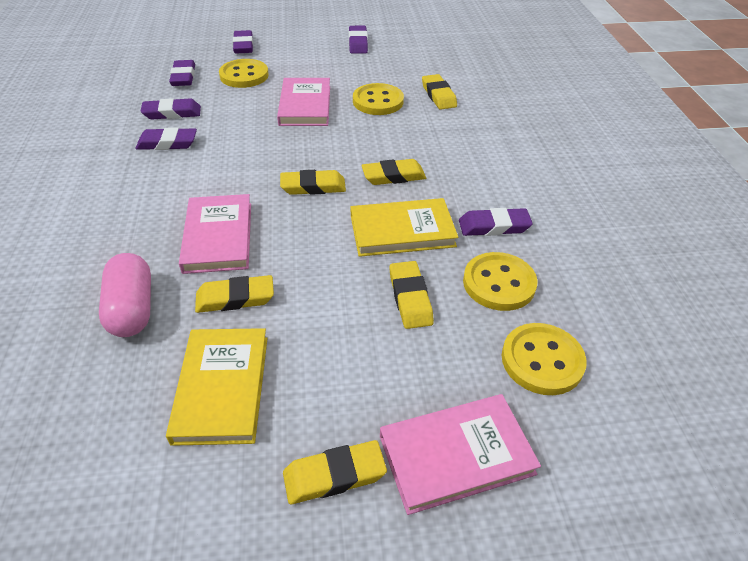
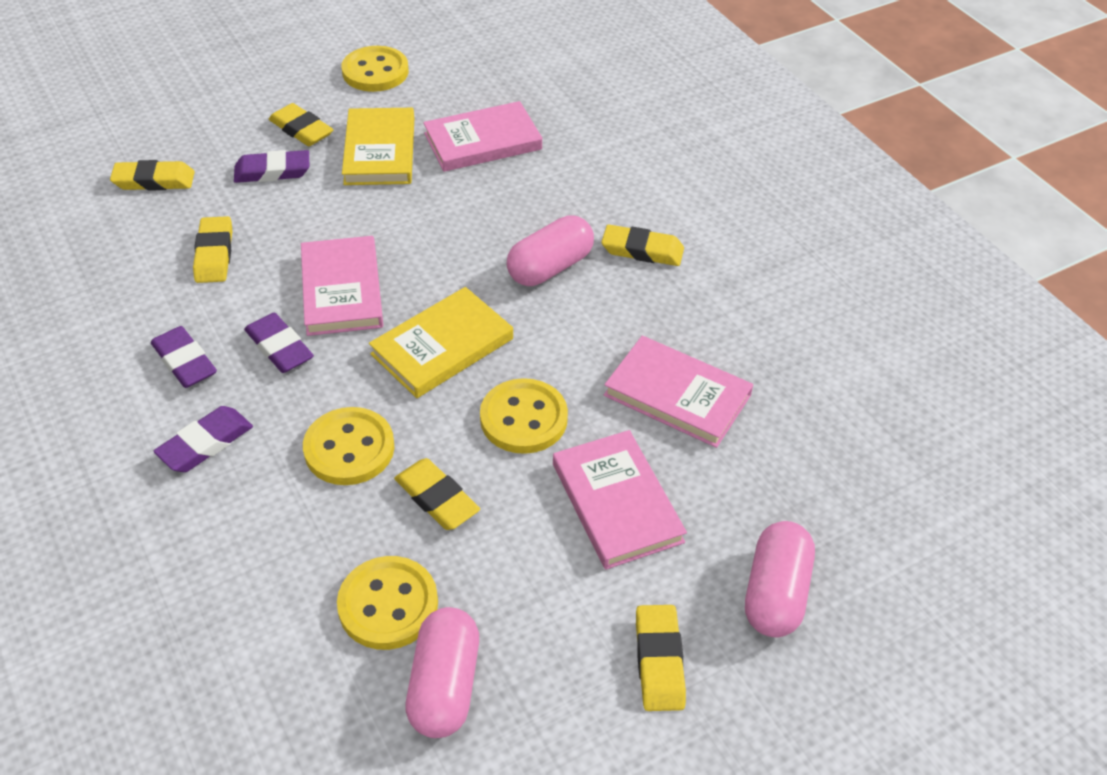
pink book: 3 -> 4
pink capsule: 1 -> 3
purple eraser: 6 -> 4

